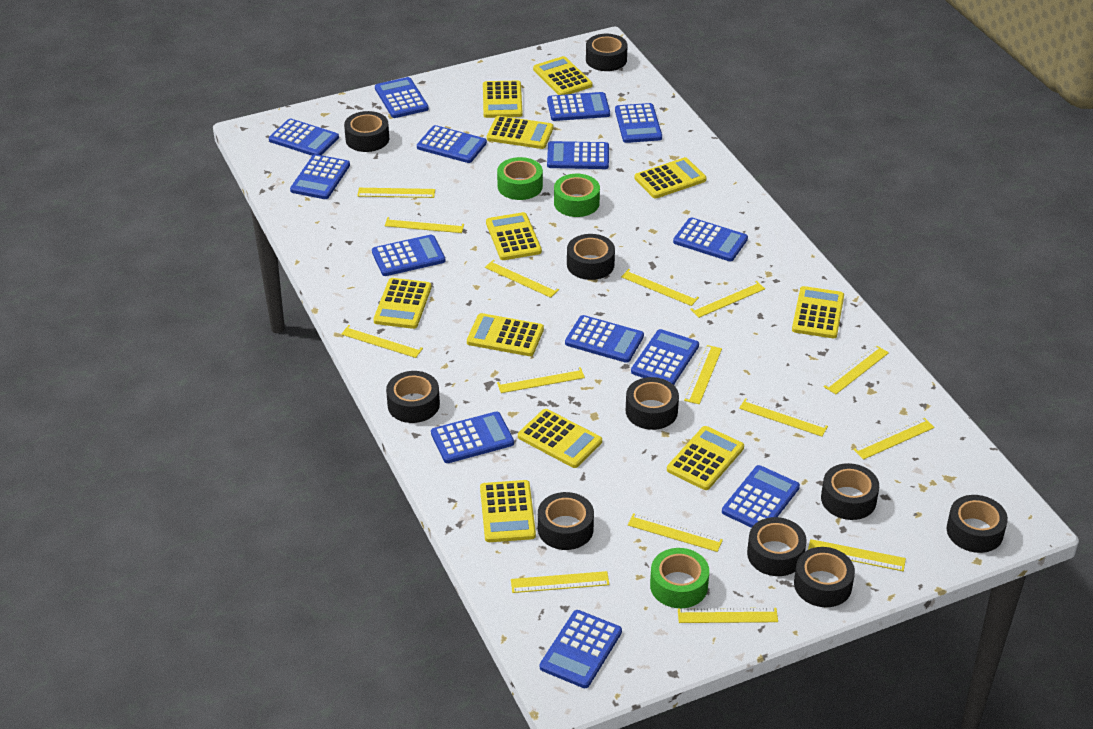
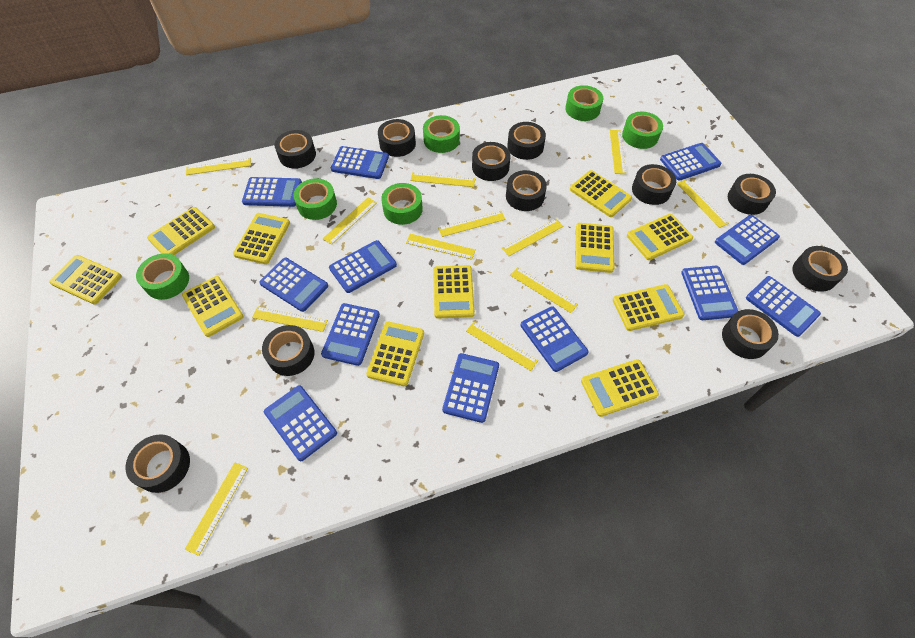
black tape: 10 -> 11
blue calculator: 14 -> 12
green tape: 3 -> 6
yellow ruler: 15 -> 12

